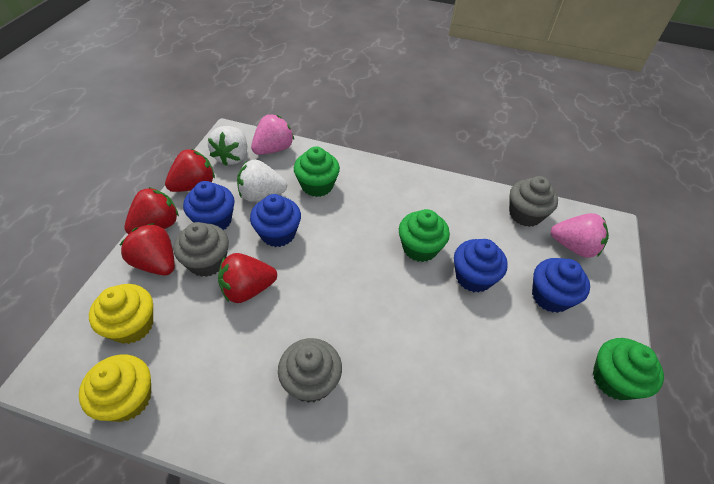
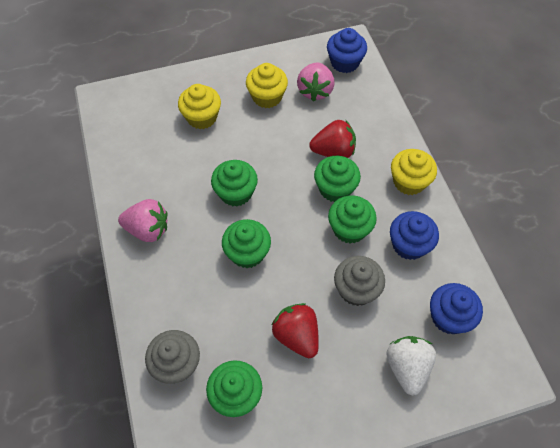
blue cupcake: 4 -> 3
green cupcake: 3 -> 5
grey cupcake: 3 -> 2
red strawberry: 4 -> 2
white strawberry: 2 -> 1
yellow cupcake: 2 -> 3

